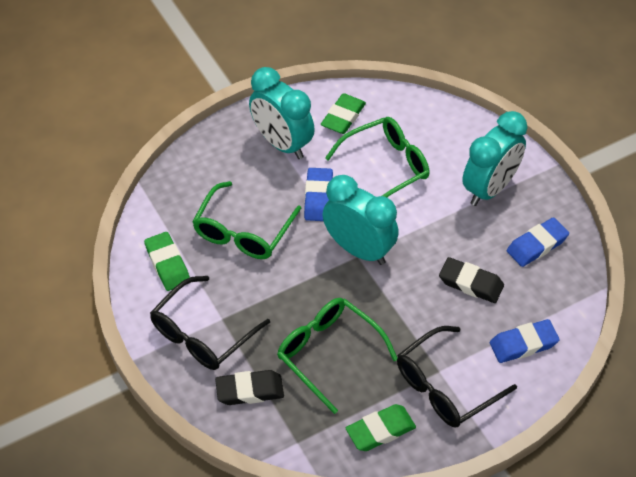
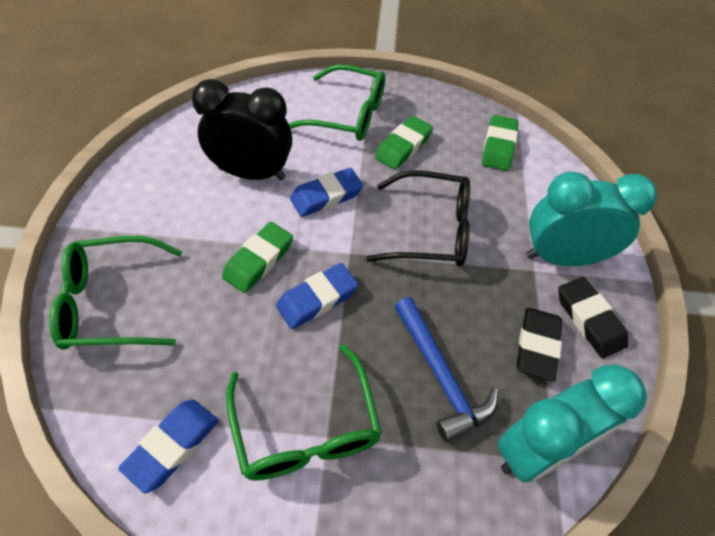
black clock: 0 -> 1
black glasses: 2 -> 1
blue hammer: 0 -> 1
turquoise clock: 3 -> 2

